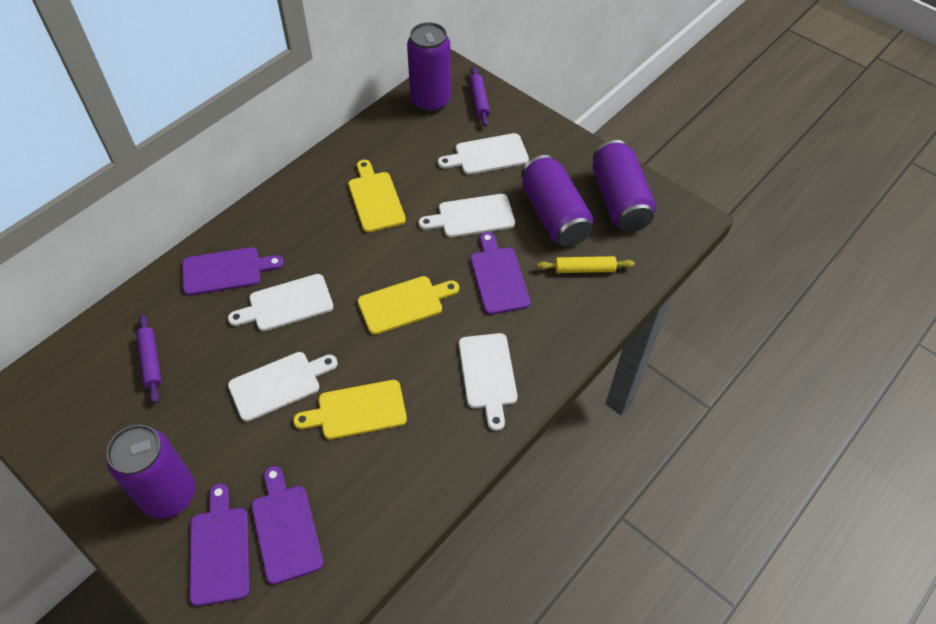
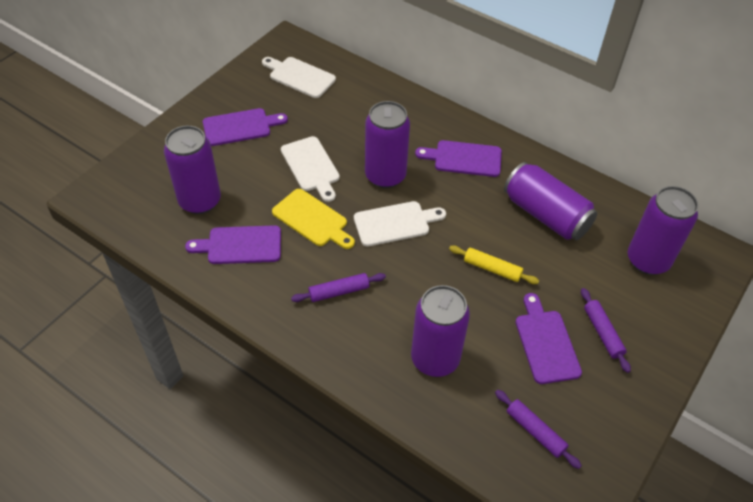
purple can: 4 -> 5
purple rolling pin: 2 -> 3
white cutting board: 5 -> 3
yellow cutting board: 3 -> 1

